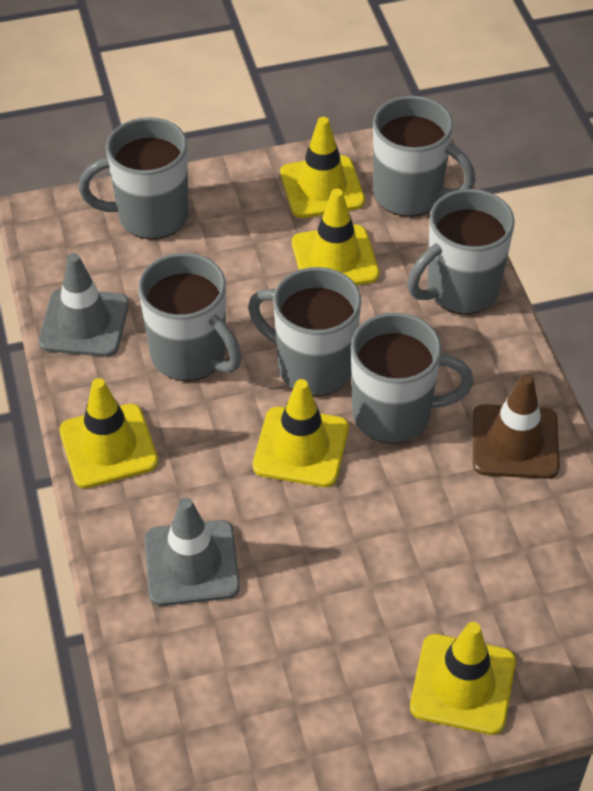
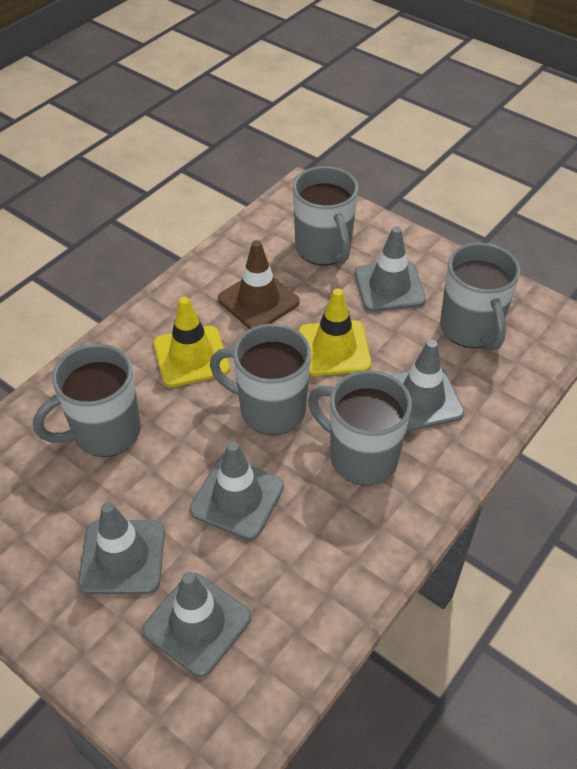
grey mug: 6 -> 5
grey traffic cone: 2 -> 5
yellow traffic cone: 5 -> 2

